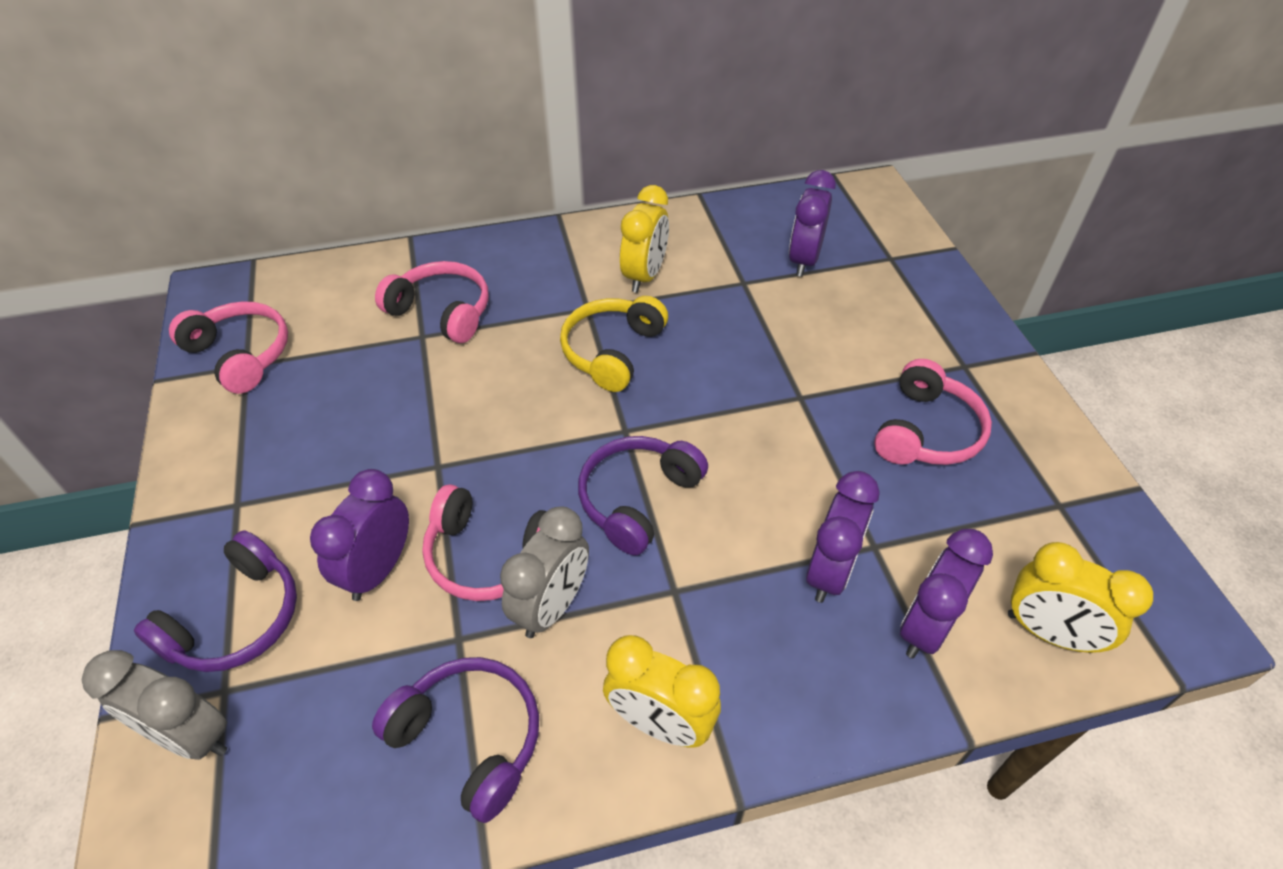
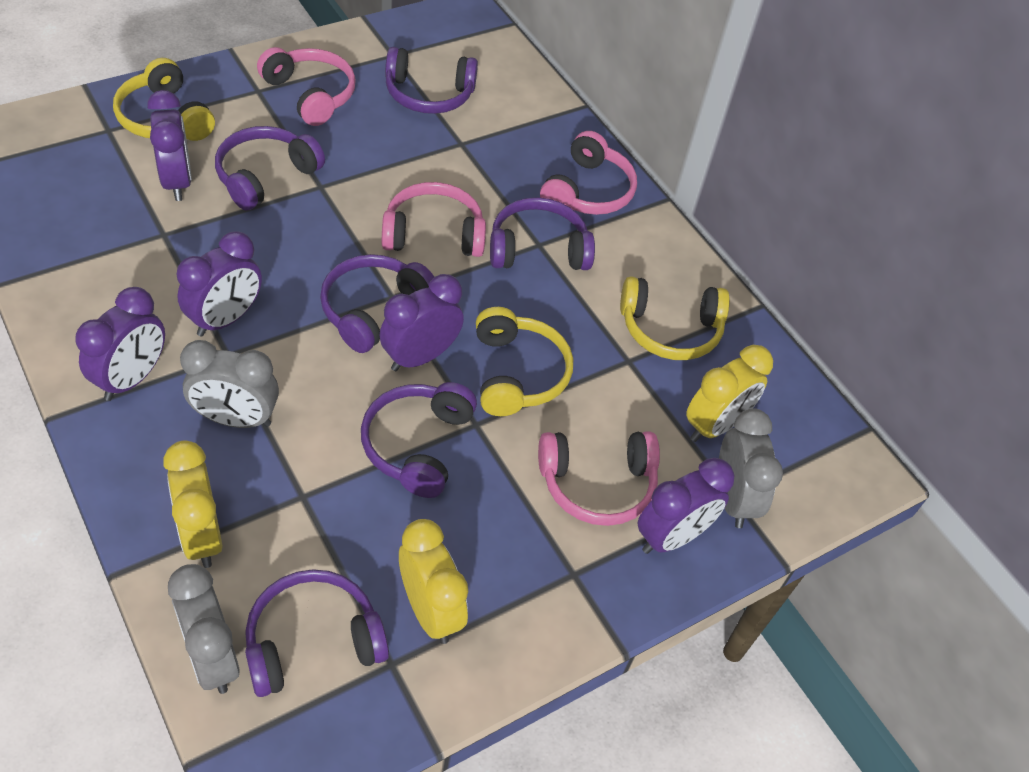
grey clock: 2 -> 3
purple clock: 4 -> 5
purple headphones: 3 -> 6
yellow headphones: 1 -> 3

